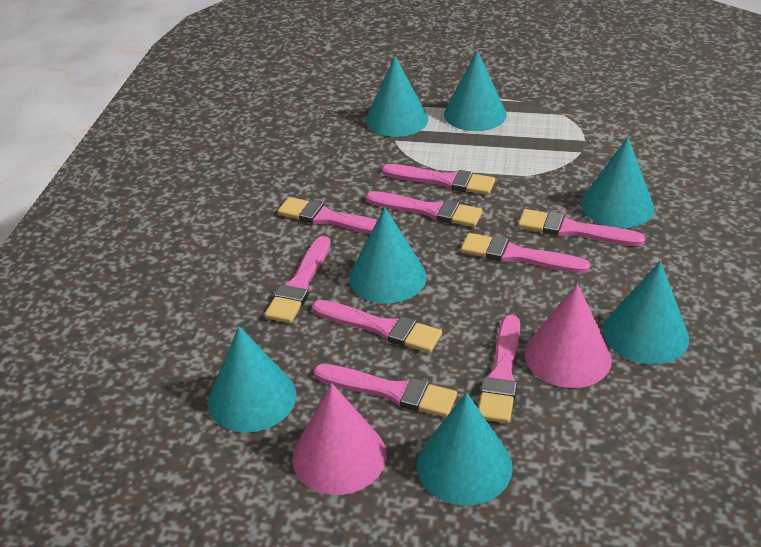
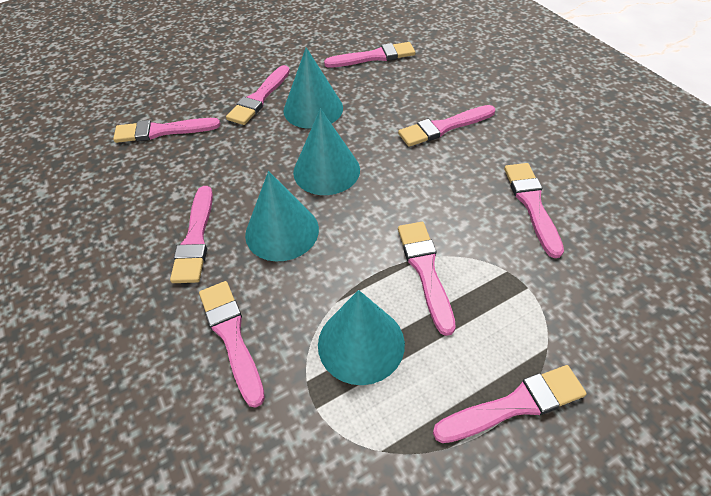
pink cone: 2 -> 0
turquoise cone: 7 -> 4

